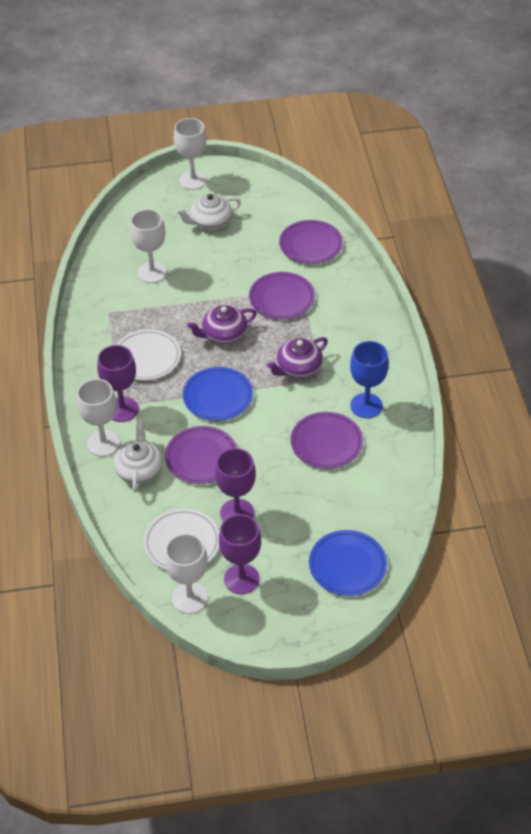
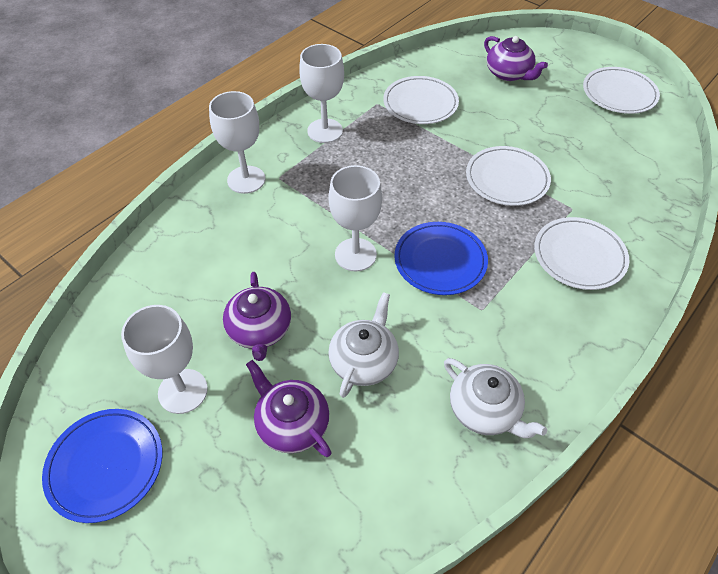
blue goblet: 1 -> 0
purple goblet: 3 -> 0
purple plate: 4 -> 0
purple teapot: 2 -> 3
white plate: 2 -> 4

